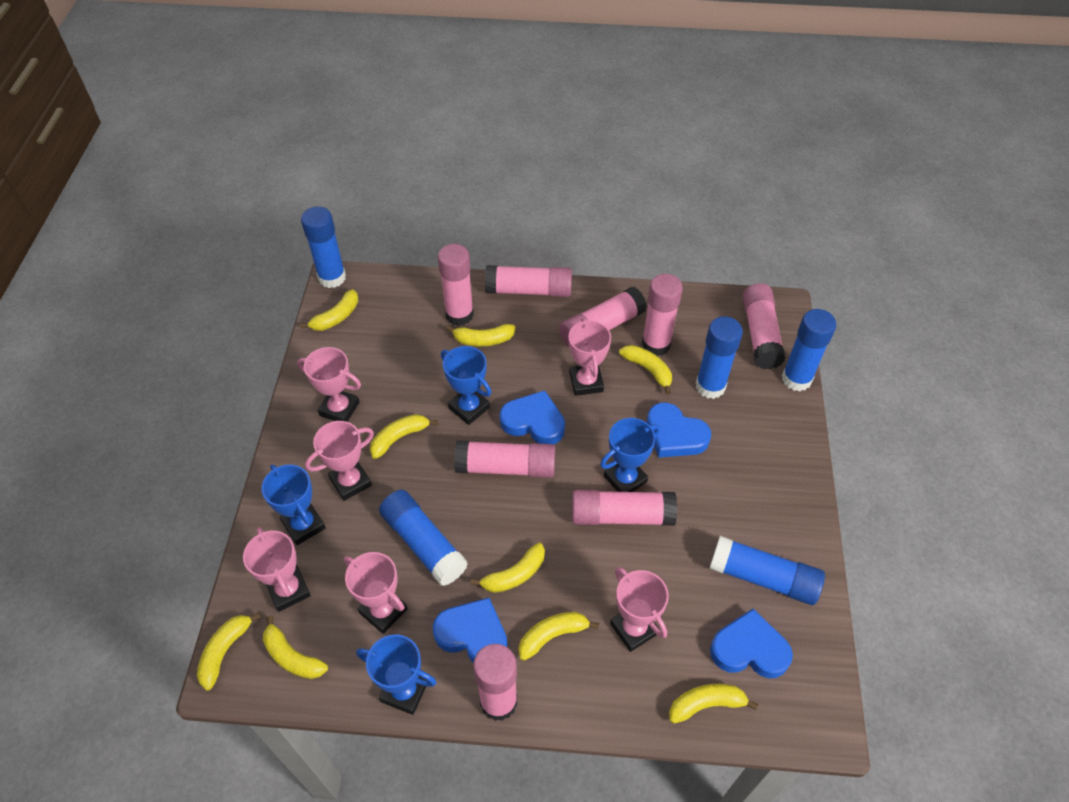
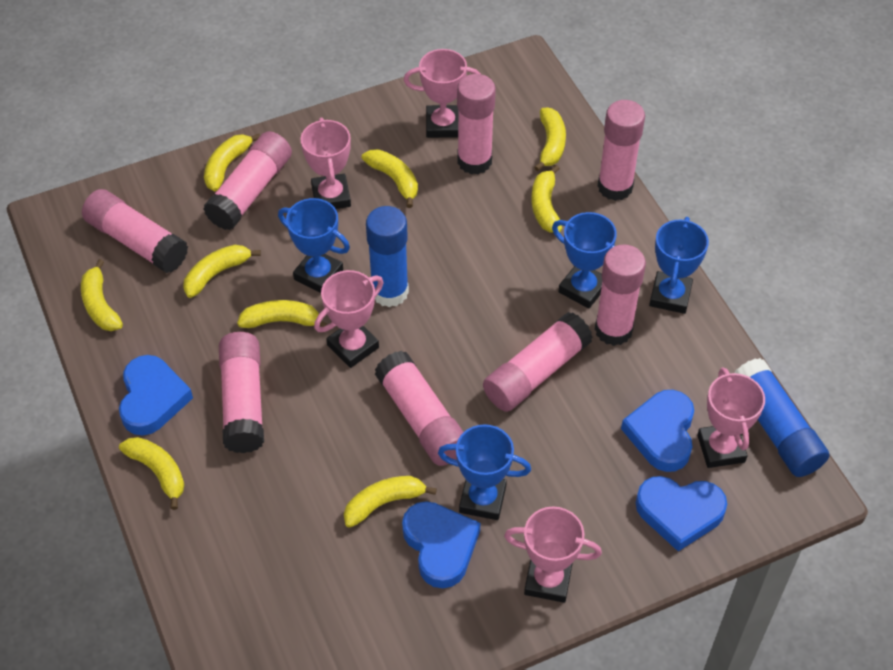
blue glue stick: 5 -> 2
pink trophy: 6 -> 5

